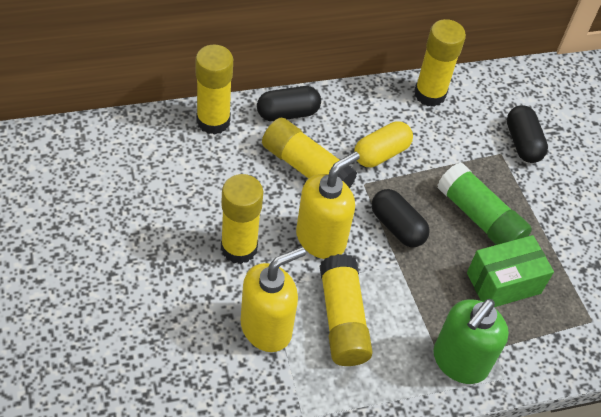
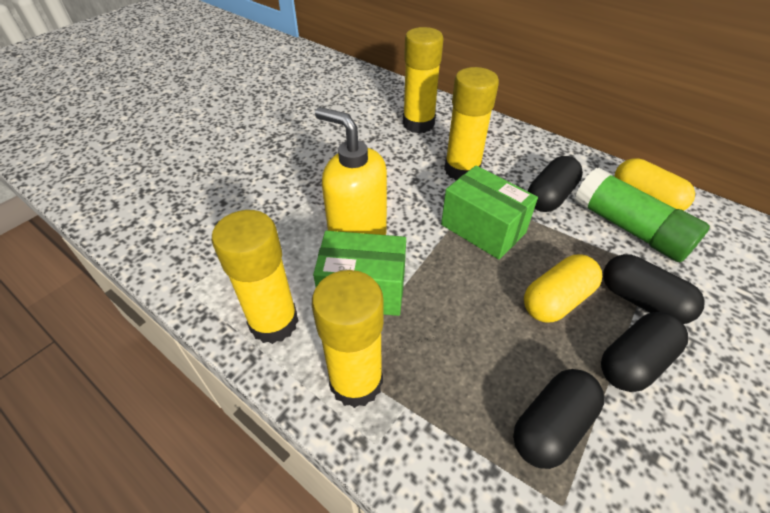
black capsule: 3 -> 4
green box: 1 -> 2
green soap dispenser: 1 -> 0
yellow capsule: 1 -> 2
yellow glue stick: 5 -> 4
yellow soap dispenser: 2 -> 1

